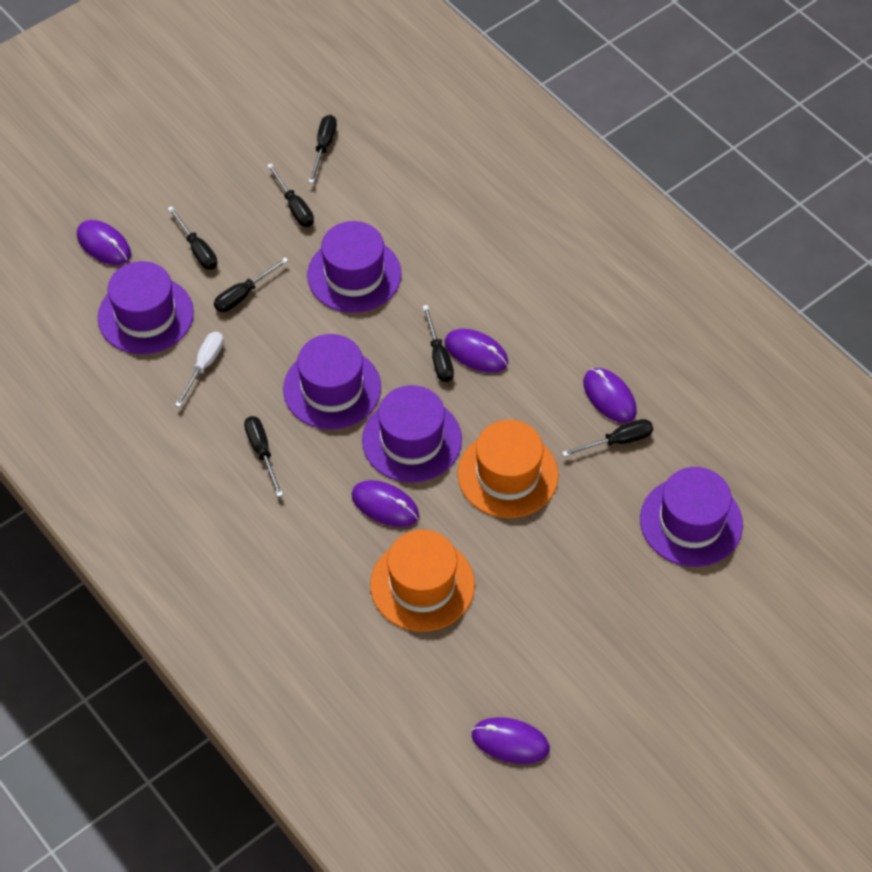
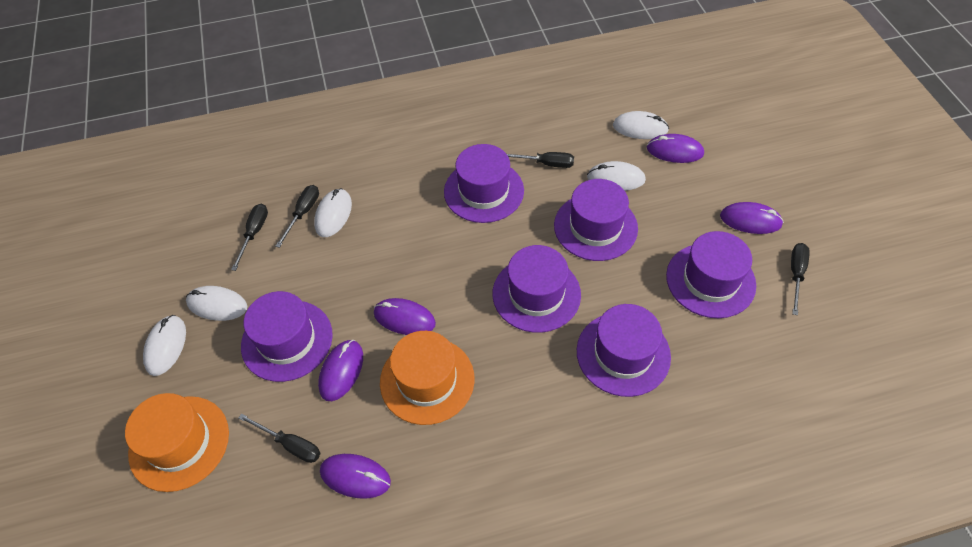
black screwdriver: 7 -> 5
purple hat: 5 -> 6
white mouse: 0 -> 5
white screwdriver: 1 -> 0

